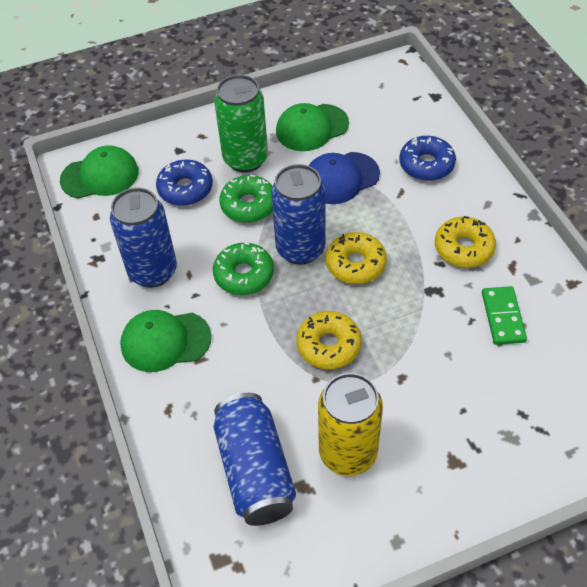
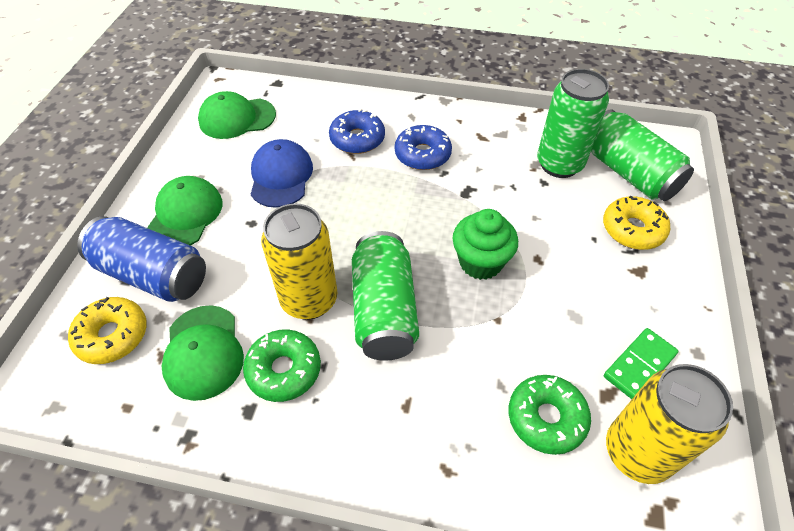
blue can: 3 -> 1
green can: 1 -> 3
green cupcake: 0 -> 1
yellow can: 1 -> 2
yellow donut: 3 -> 2

